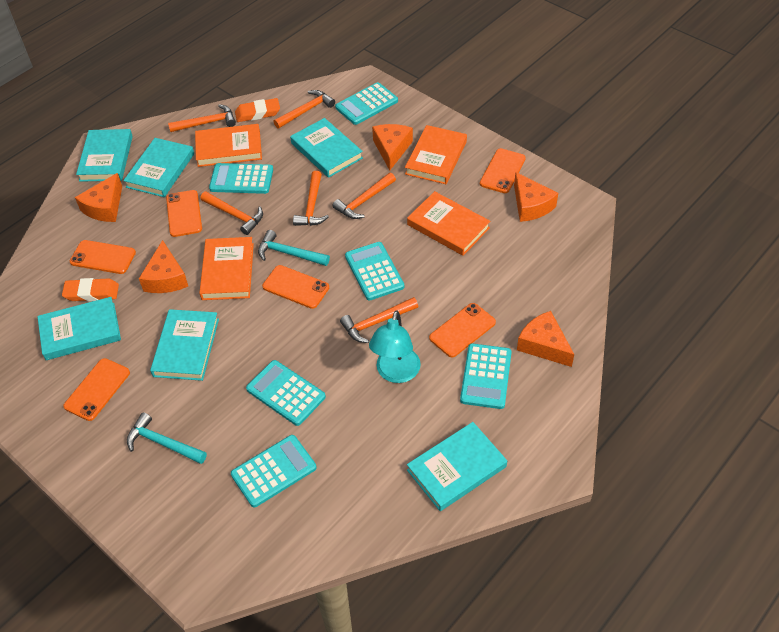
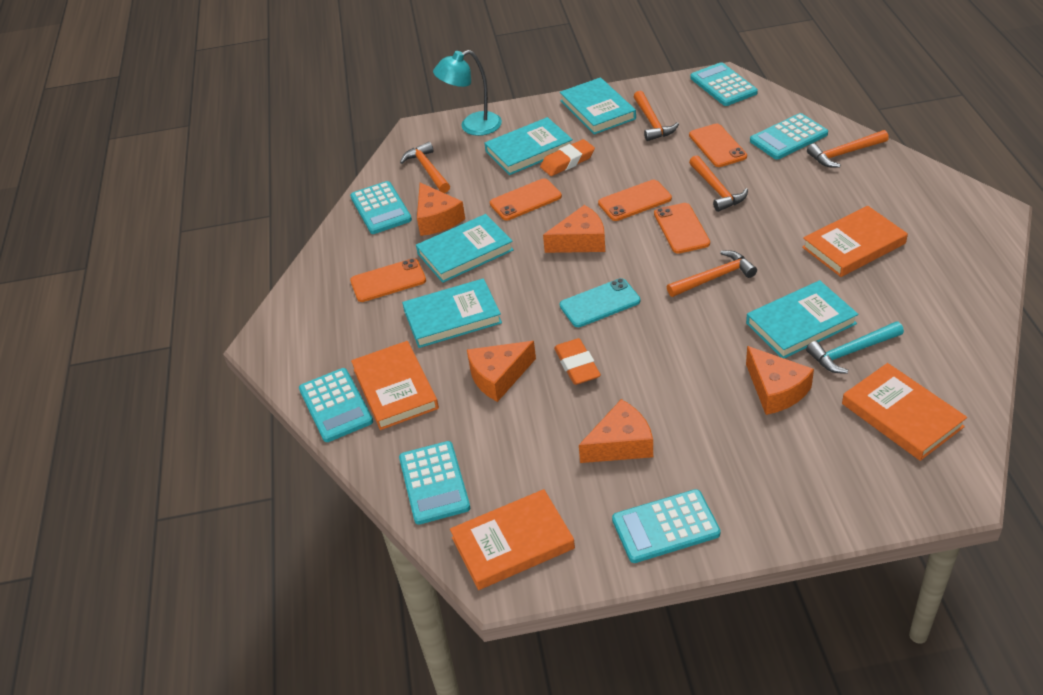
orange hammer: 6 -> 5
orange phone: 6 -> 5
turquoise book: 6 -> 5
turquoise hammer: 2 -> 1
turquoise phone: 0 -> 1

